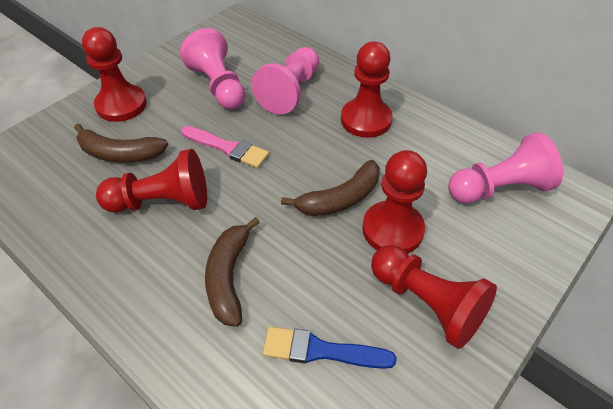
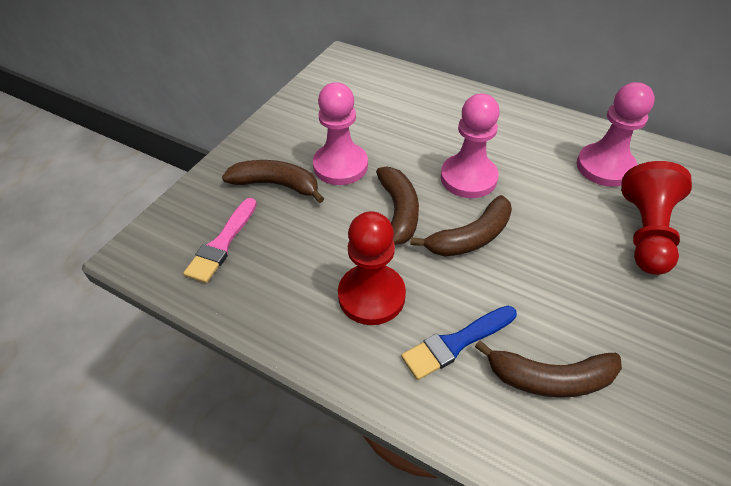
brown banana: 3 -> 4
red pawn: 5 -> 2

